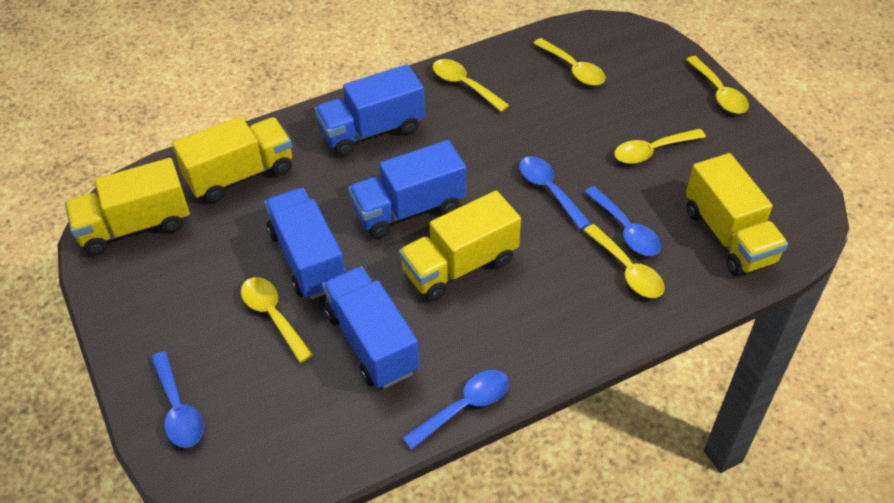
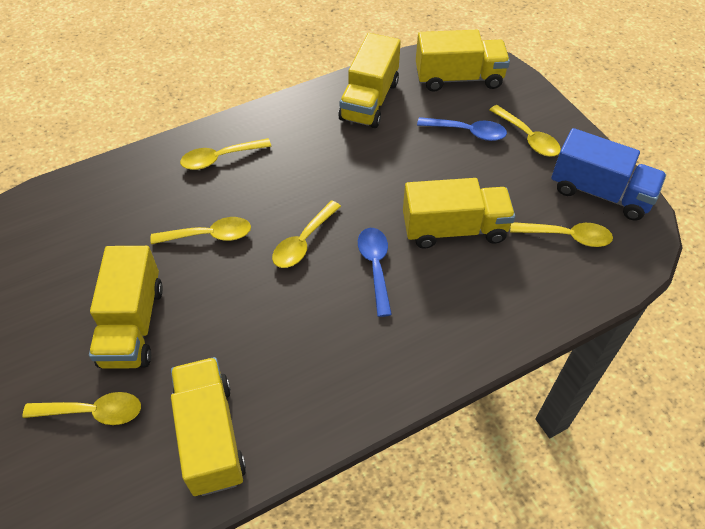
blue spoon: 4 -> 2
blue truck: 4 -> 1
yellow truck: 4 -> 5

